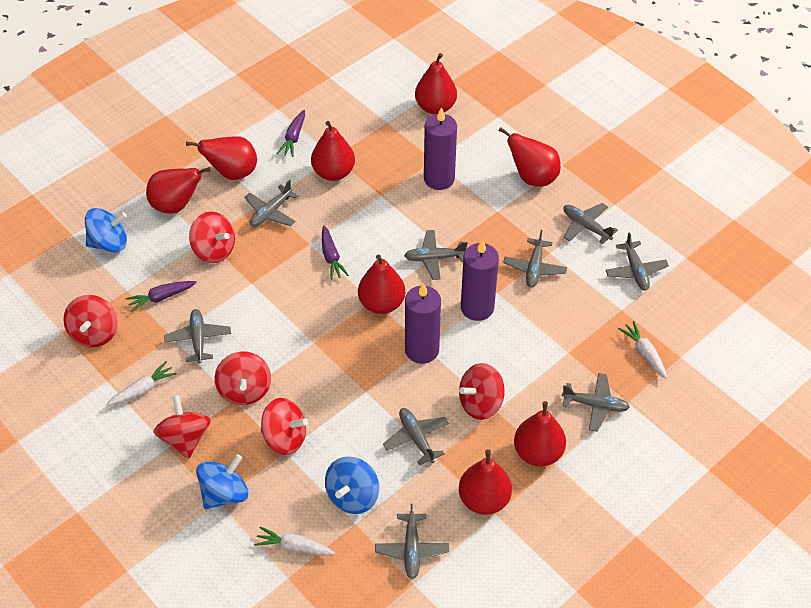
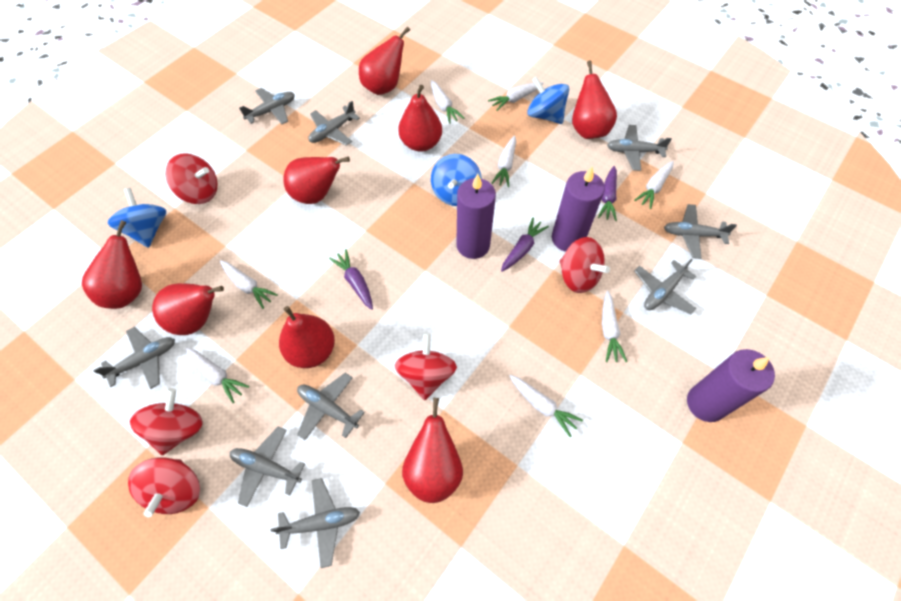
red spinning top: 6 -> 5
white carrot: 3 -> 8

